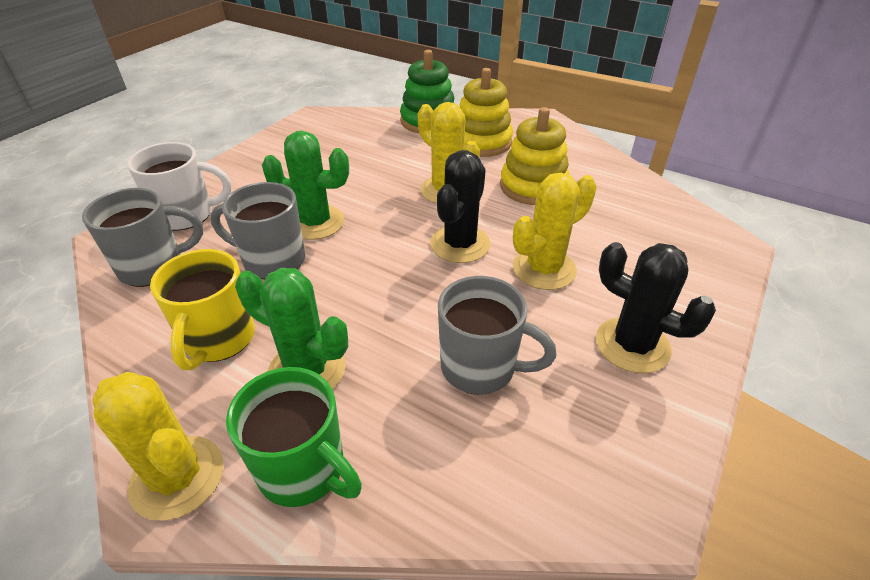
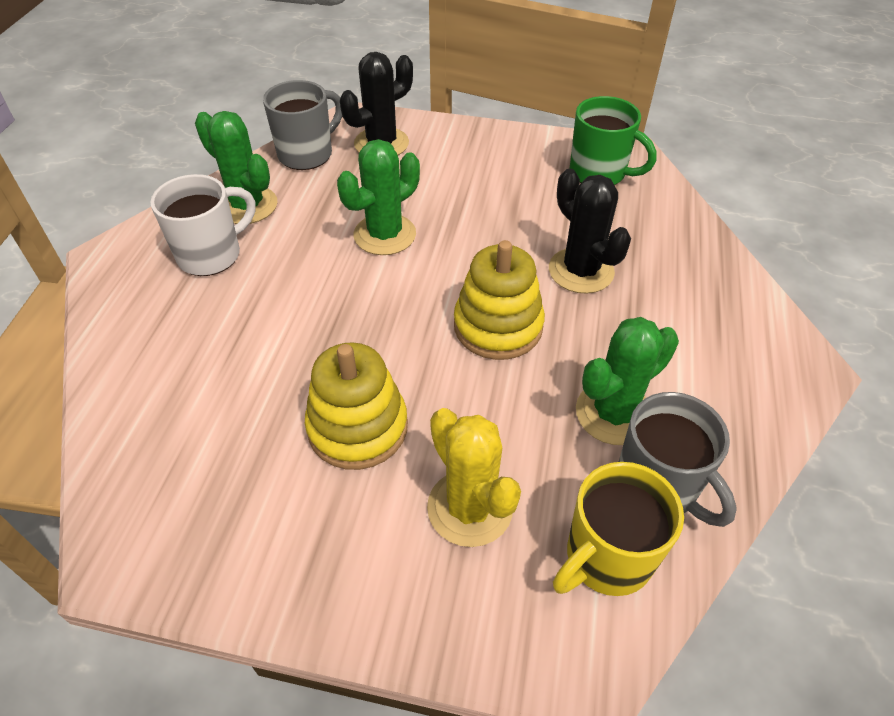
green cactus: 2 -> 3
green stacking toy: 1 -> 0
grey mug: 3 -> 2
yellow cactus: 3 -> 1

